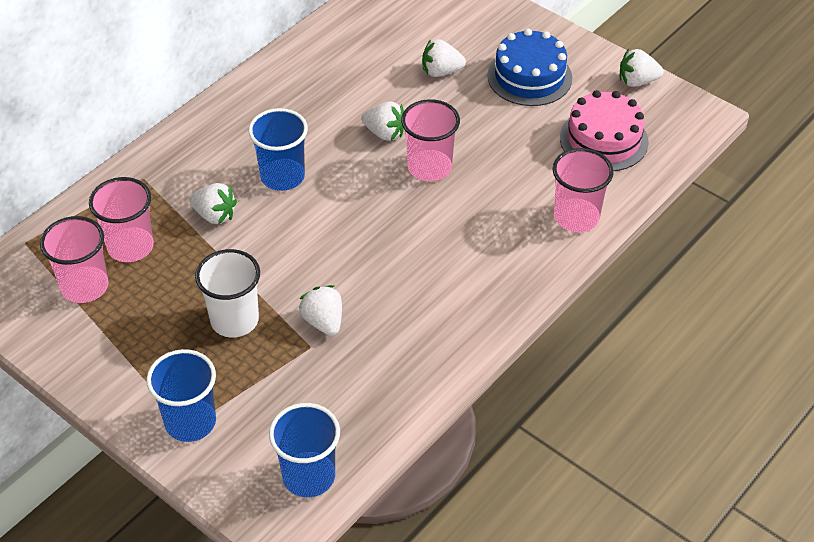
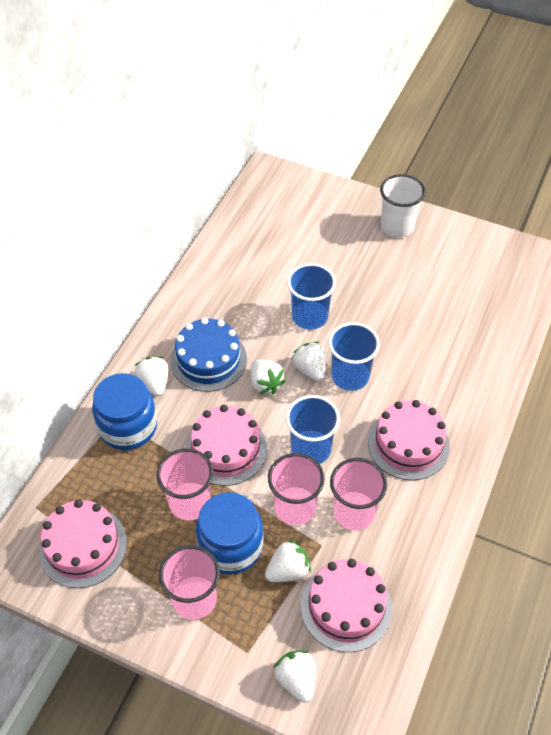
blue jar: 0 -> 2
pink cake: 1 -> 4

